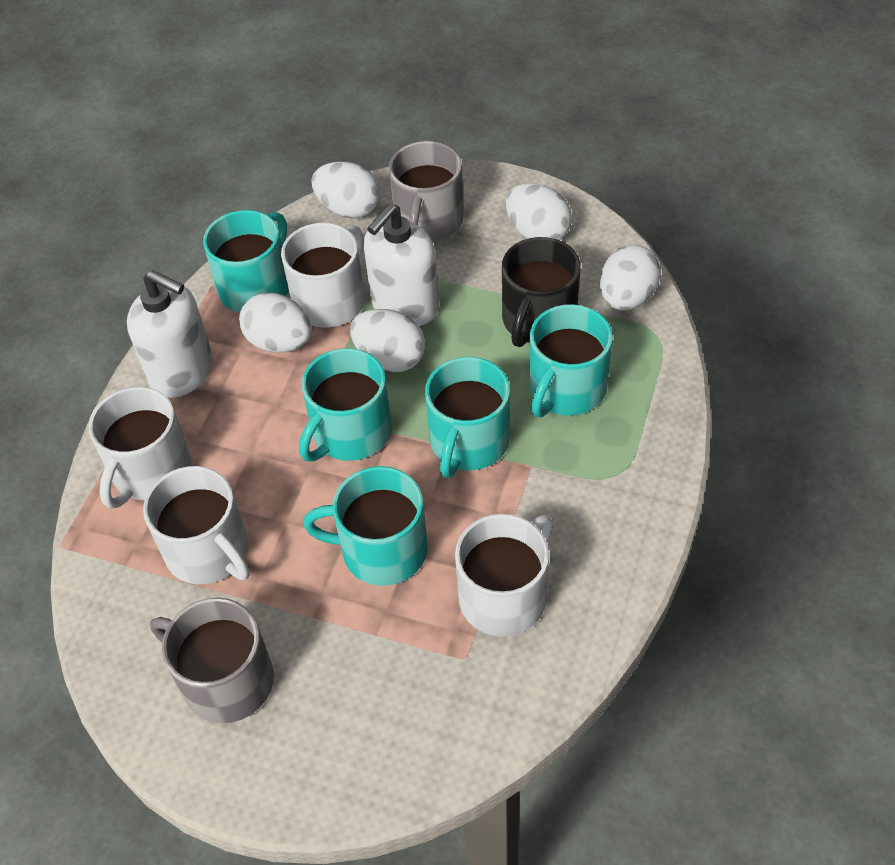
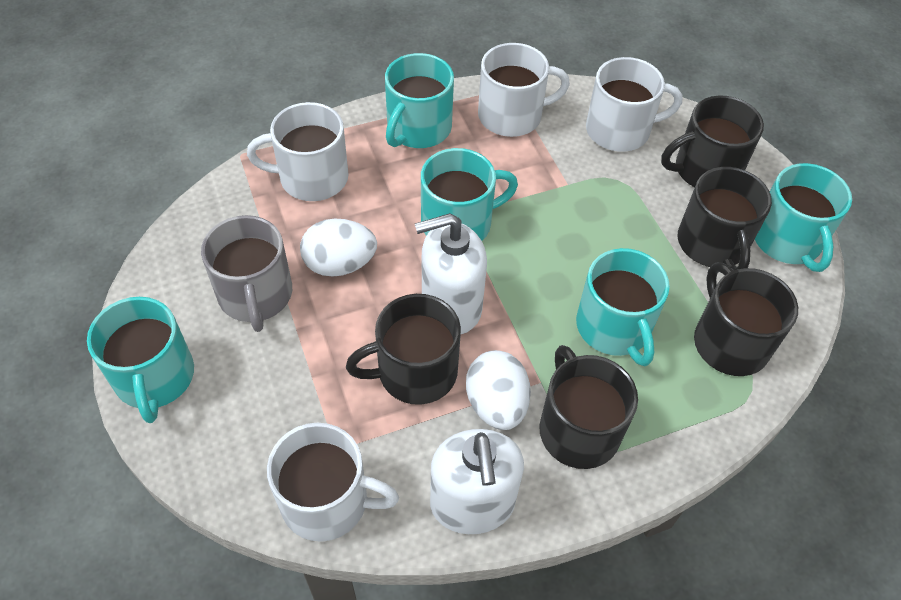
black mug: 1 -> 5
grey mug: 2 -> 1
white egg: 5 -> 2

